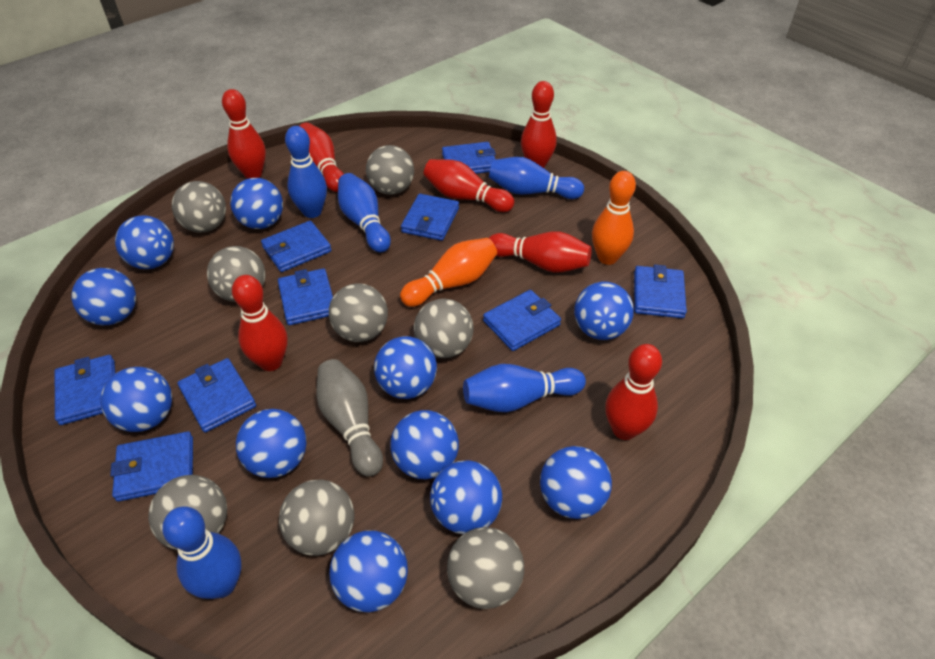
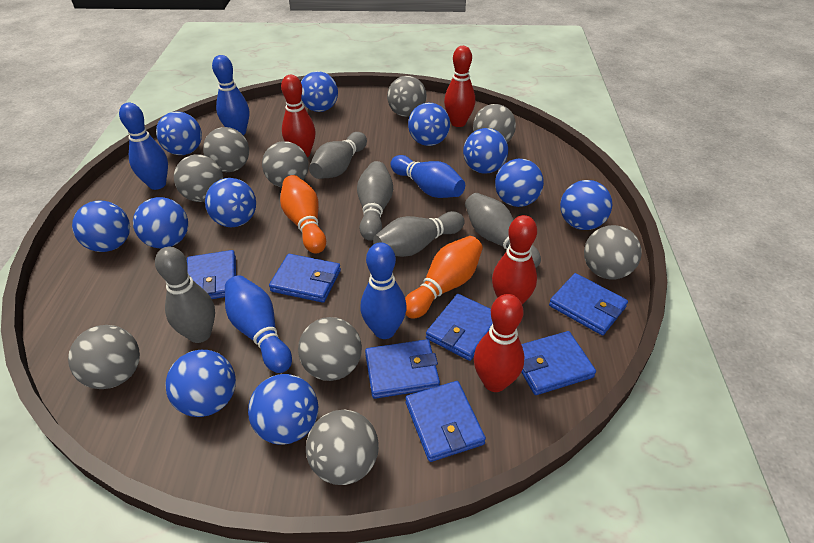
blue wallet: 9 -> 7
grey ball: 8 -> 9
grey bowling pin: 1 -> 5
red bowling pin: 7 -> 4

